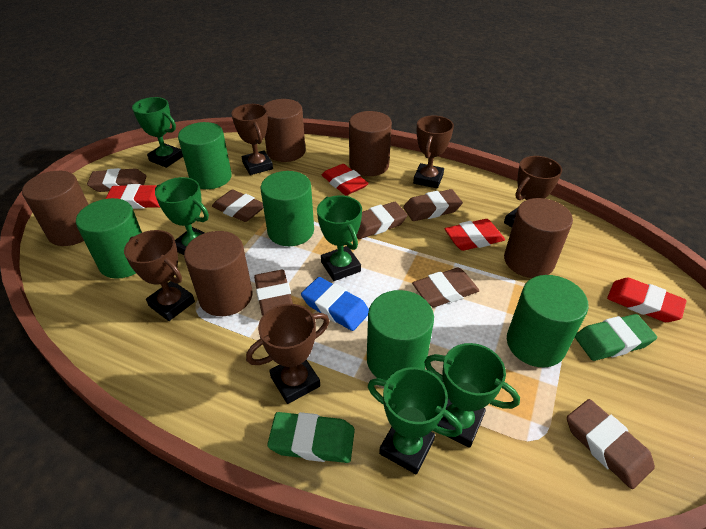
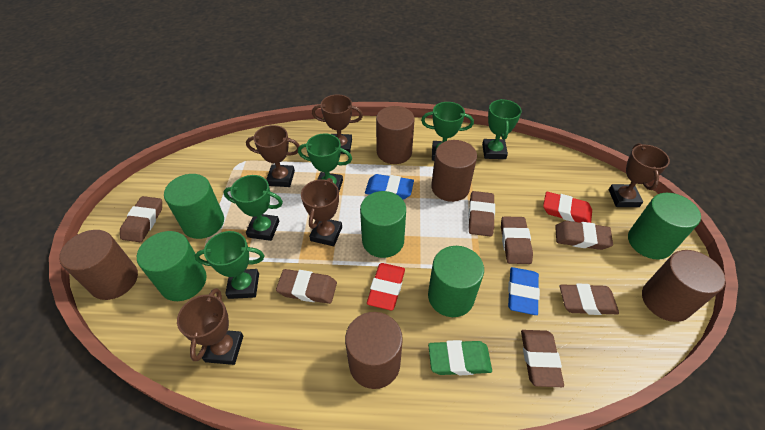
blue eraser: 1 -> 2
green eraser: 2 -> 1
red eraser: 4 -> 2

